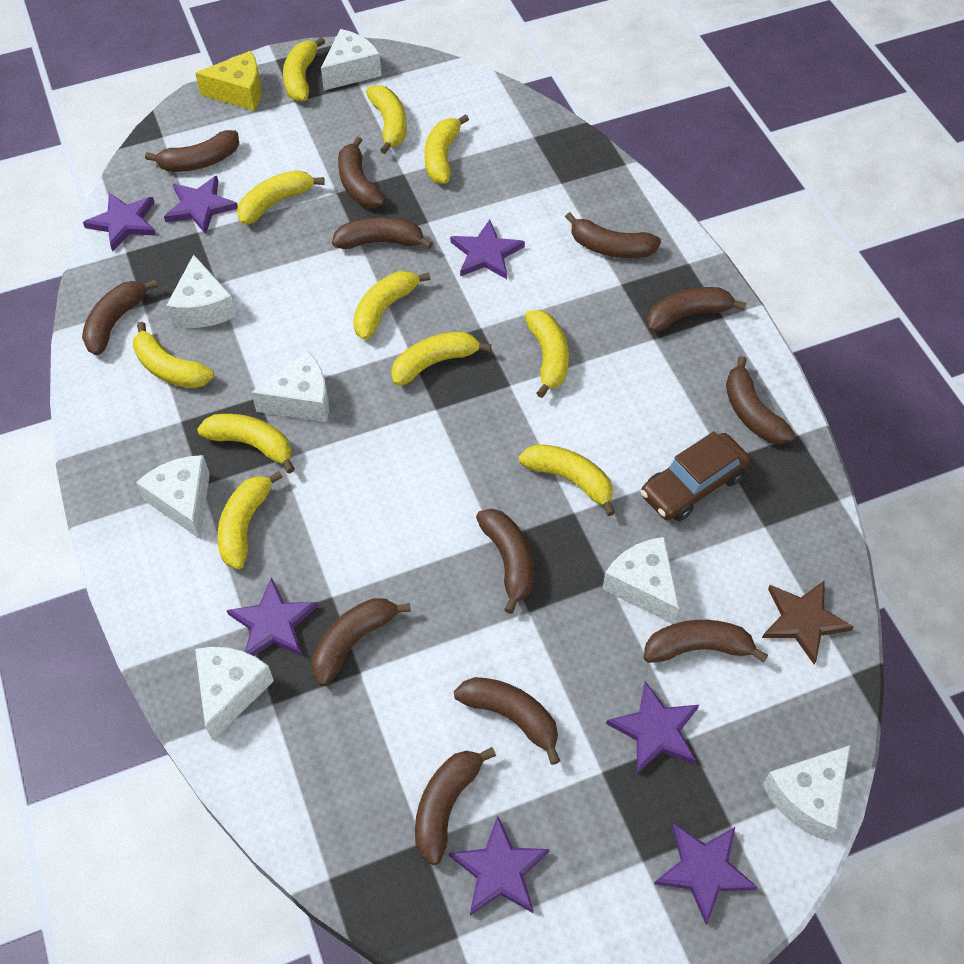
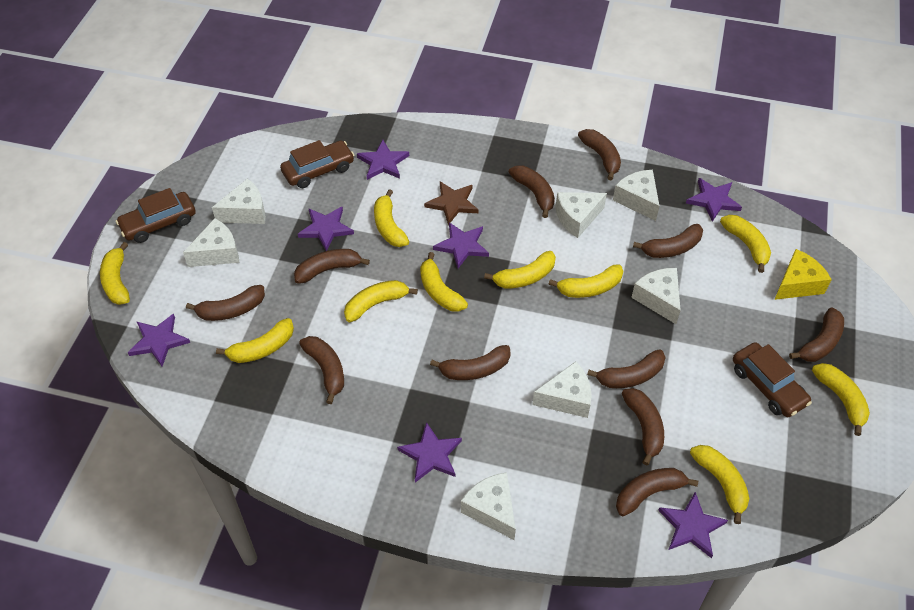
brown banana: 12 -> 11
brown car: 1 -> 3
yellow banana: 11 -> 10

